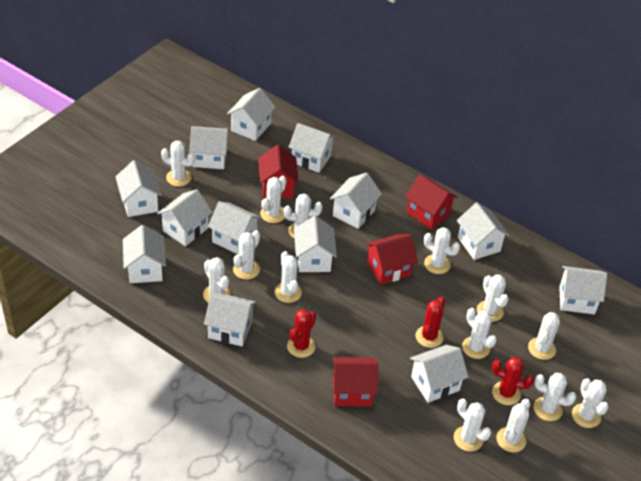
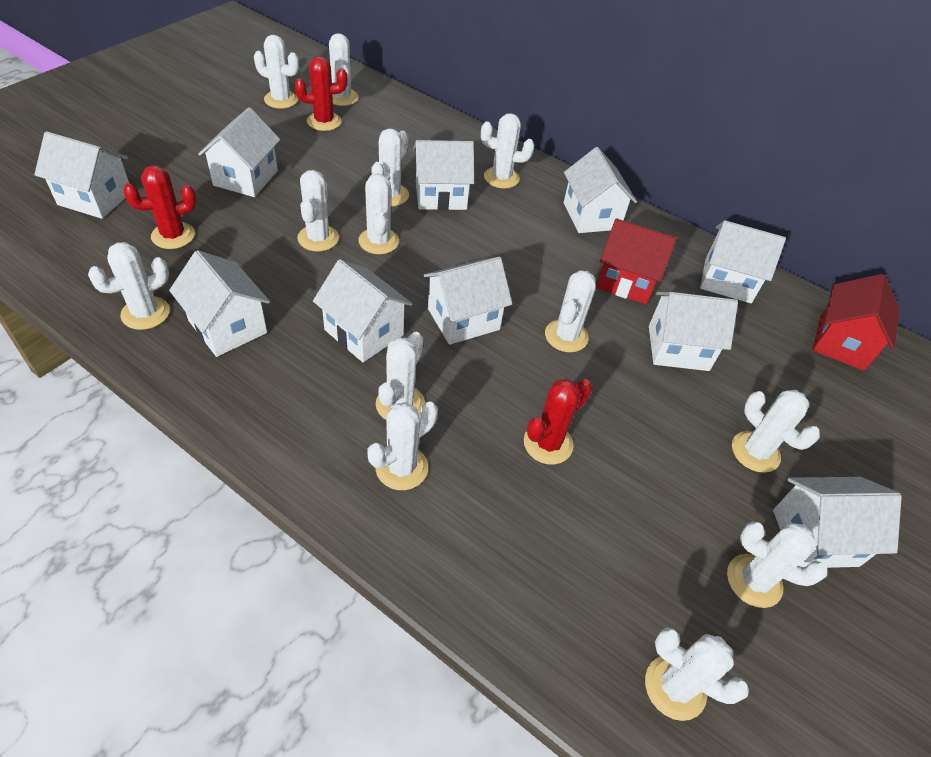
red house: 4 -> 2
white cactus: 14 -> 13
white house: 13 -> 10

